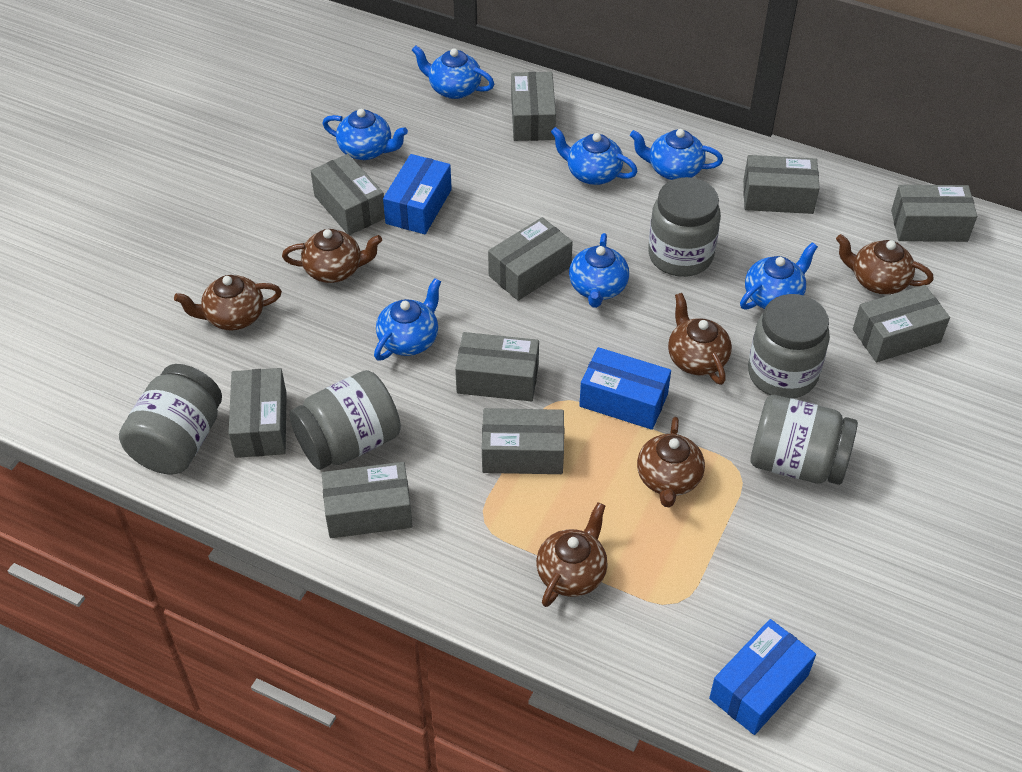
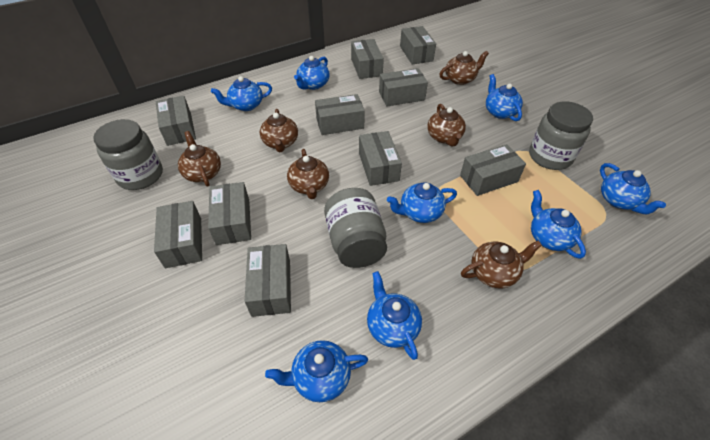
blue box: 3 -> 0
blue teapot: 7 -> 8
grey jar: 5 -> 3

